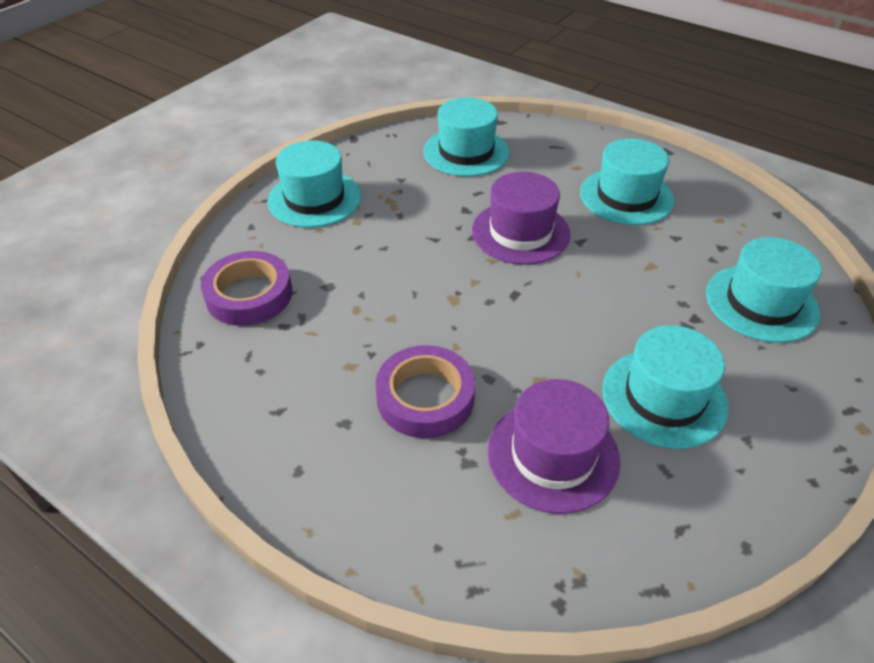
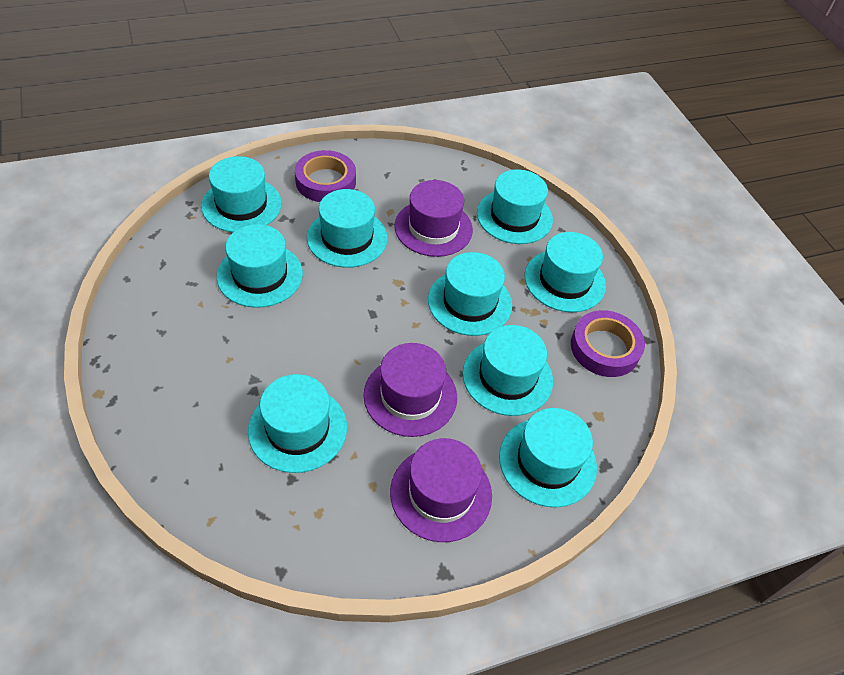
purple hat: 2 -> 3
turquoise hat: 5 -> 9

